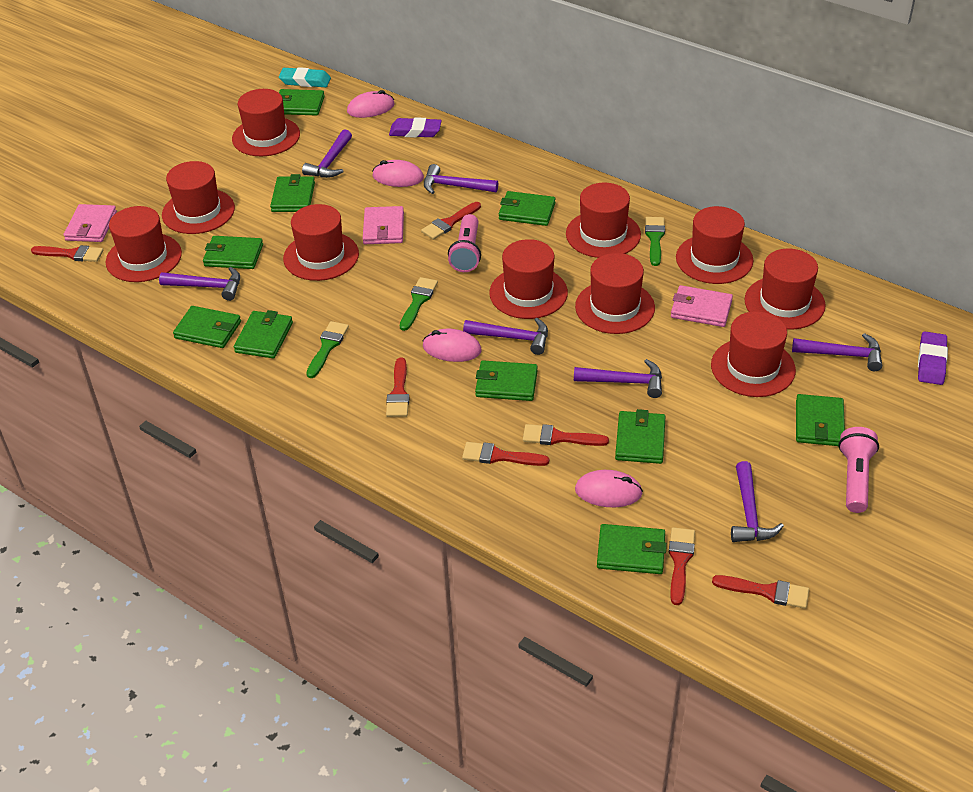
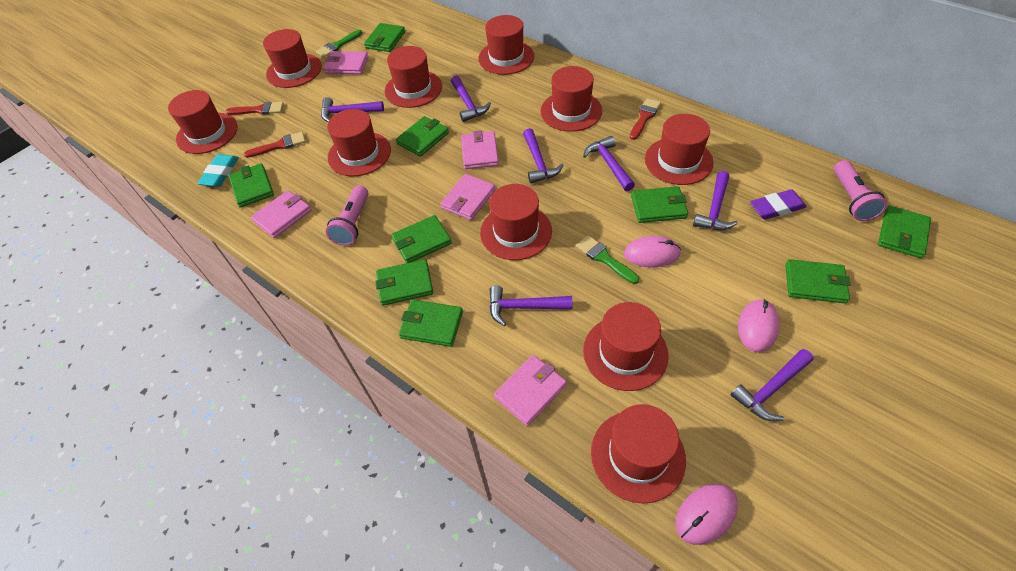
green brush: 3 -> 2
green wallet: 10 -> 9
pink mouse: 4 -> 3
pink wallet: 3 -> 5
purple eraser: 2 -> 1
red brush: 7 -> 3

